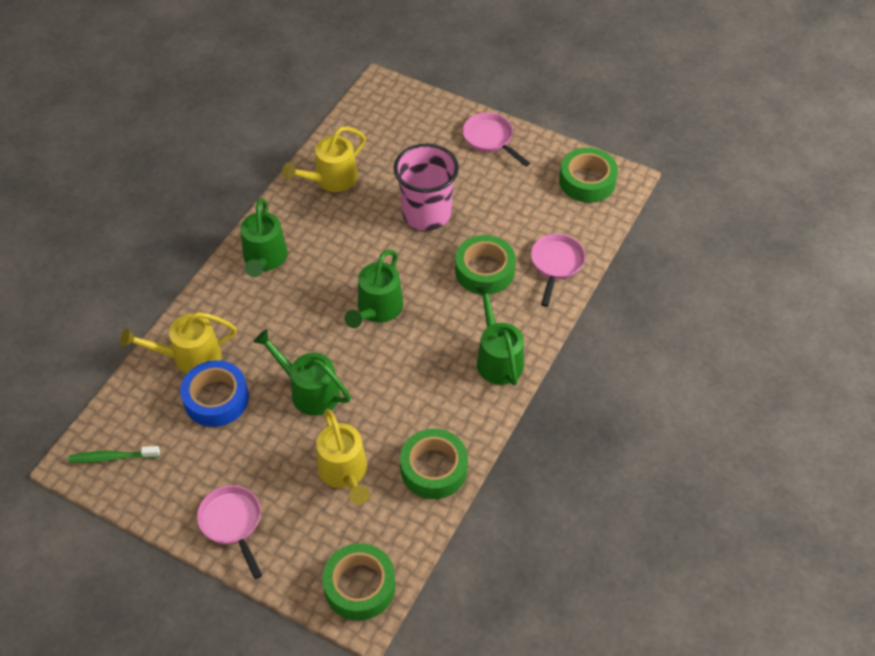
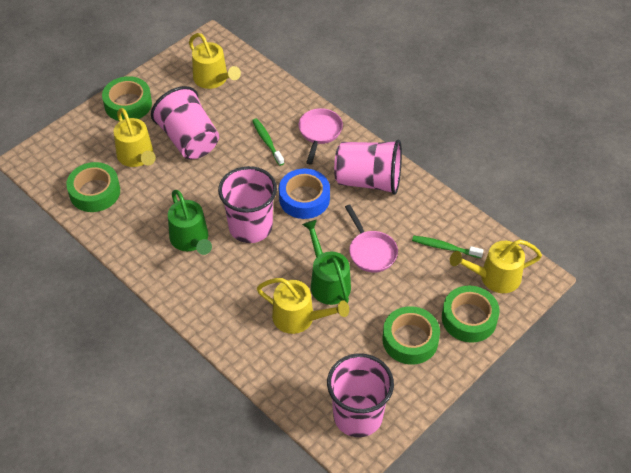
green toothbrush: 1 -> 2
green watering can: 4 -> 2
pink cup: 1 -> 4
pink pan: 3 -> 2
yellow watering can: 3 -> 4

